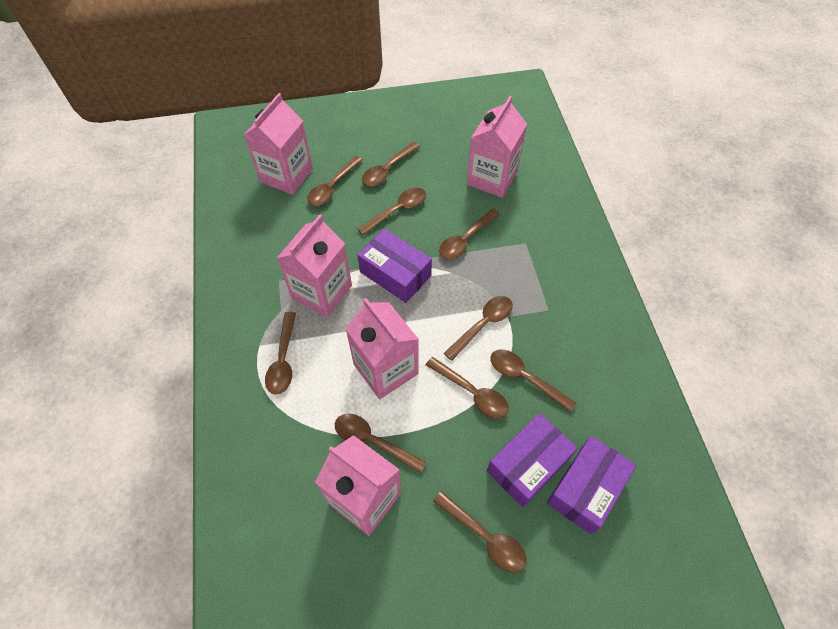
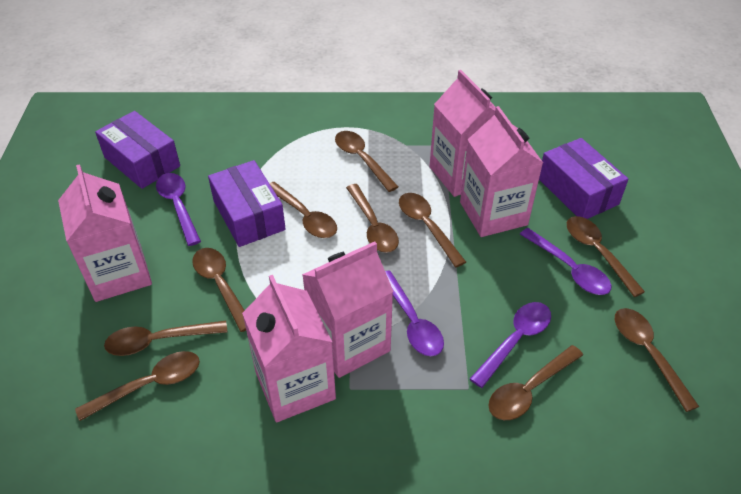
purple spoon: 0 -> 4

